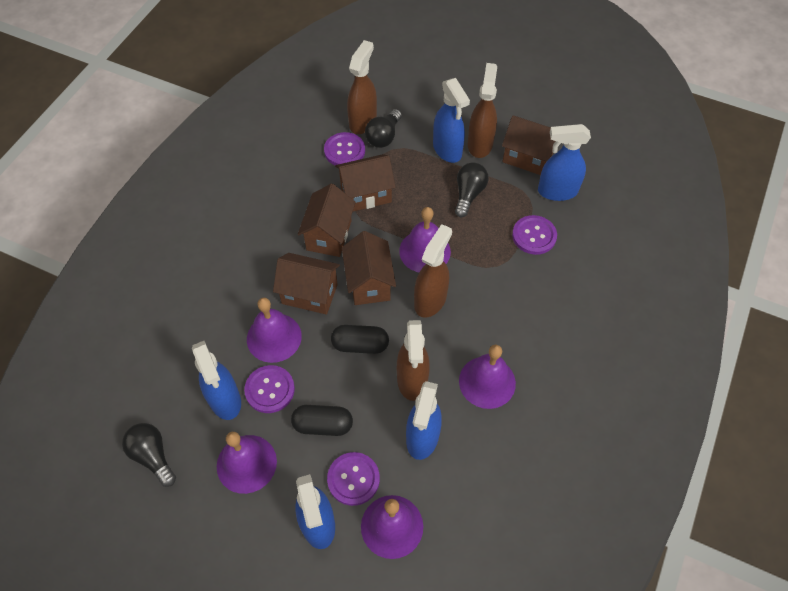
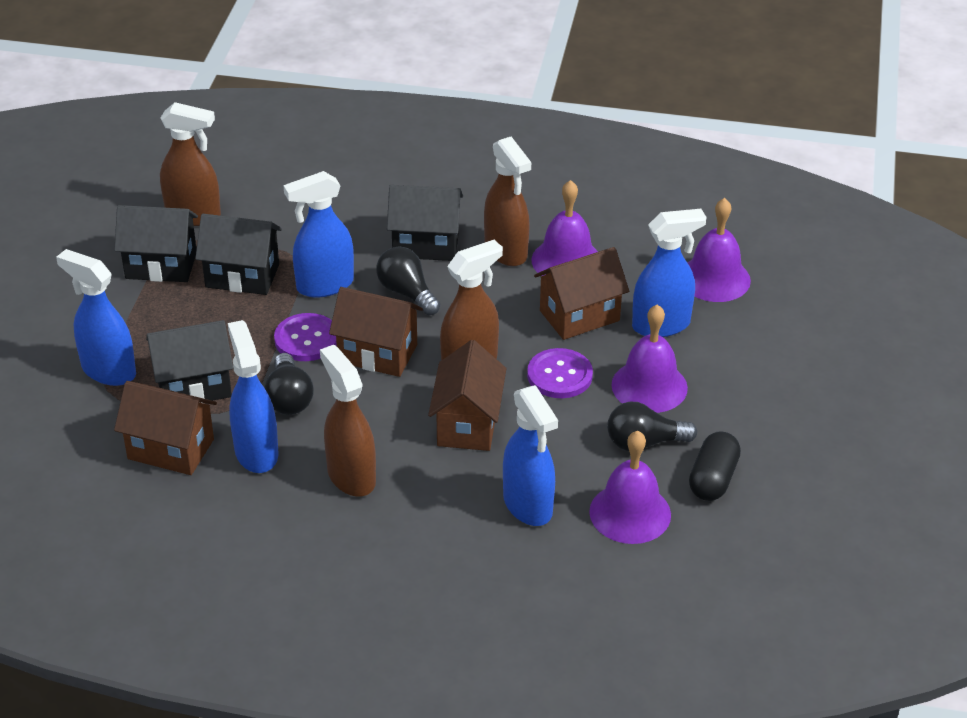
black capsule: 2 -> 1
black house: 0 -> 4
brown house: 5 -> 4
purple bell: 5 -> 4
purple button: 4 -> 2

